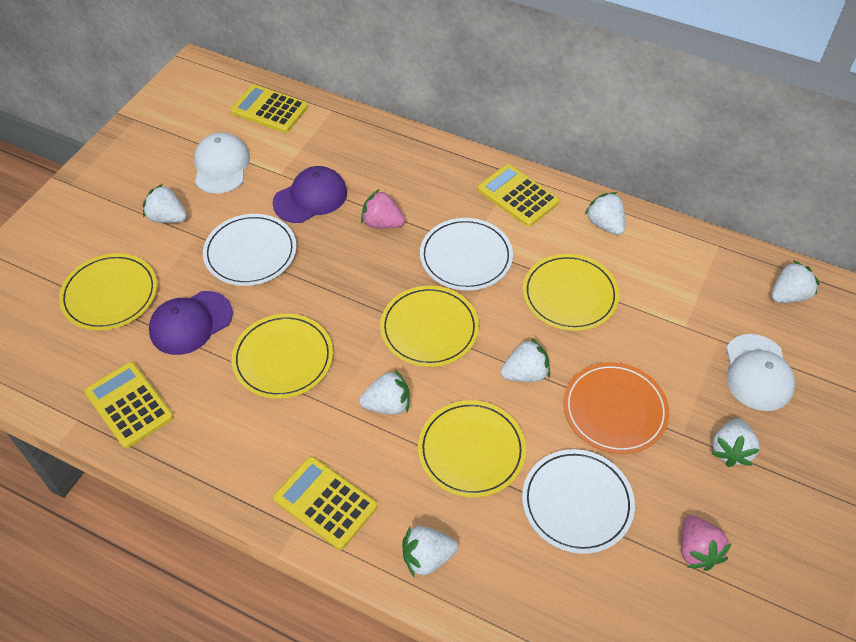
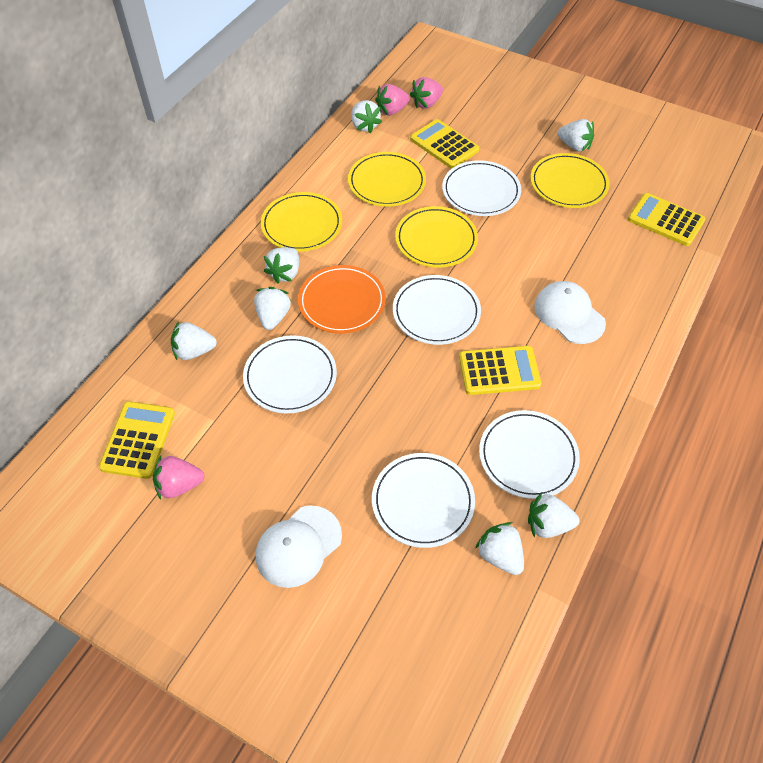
pink strawberry: 2 -> 3
purple cap: 2 -> 0
white plate: 3 -> 5
yellow plate: 5 -> 4

